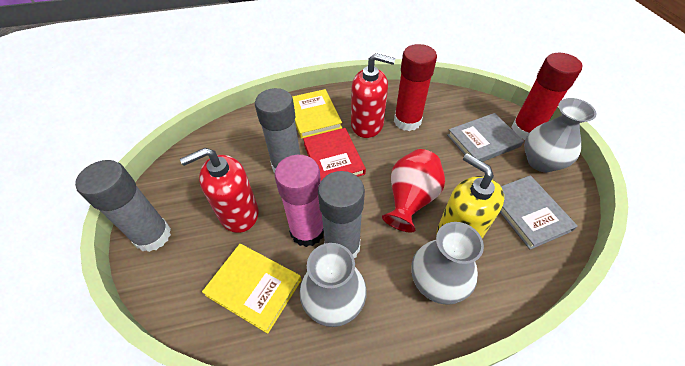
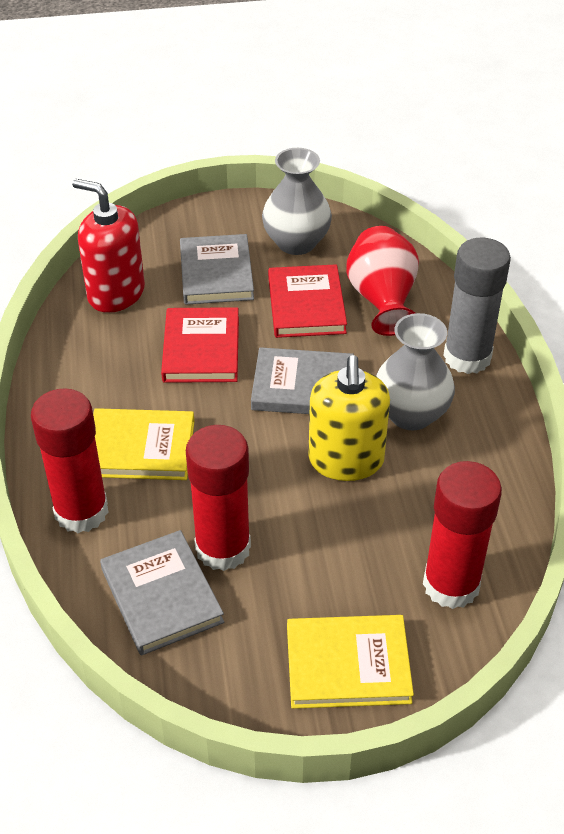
grey book: 2 -> 3
grey glue stick: 3 -> 1
grey vase: 3 -> 2
pink glue stick: 1 -> 0
red book: 1 -> 2
red glue stick: 2 -> 3
red soap dispenser: 2 -> 1

